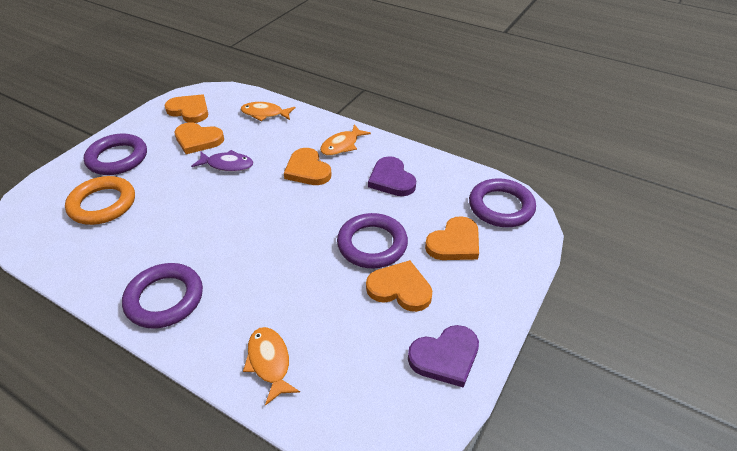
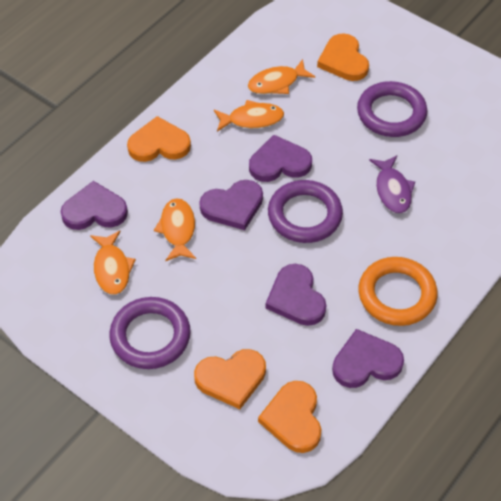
orange fish: 3 -> 4
orange heart: 5 -> 4
purple heart: 2 -> 5
purple ring: 4 -> 3

